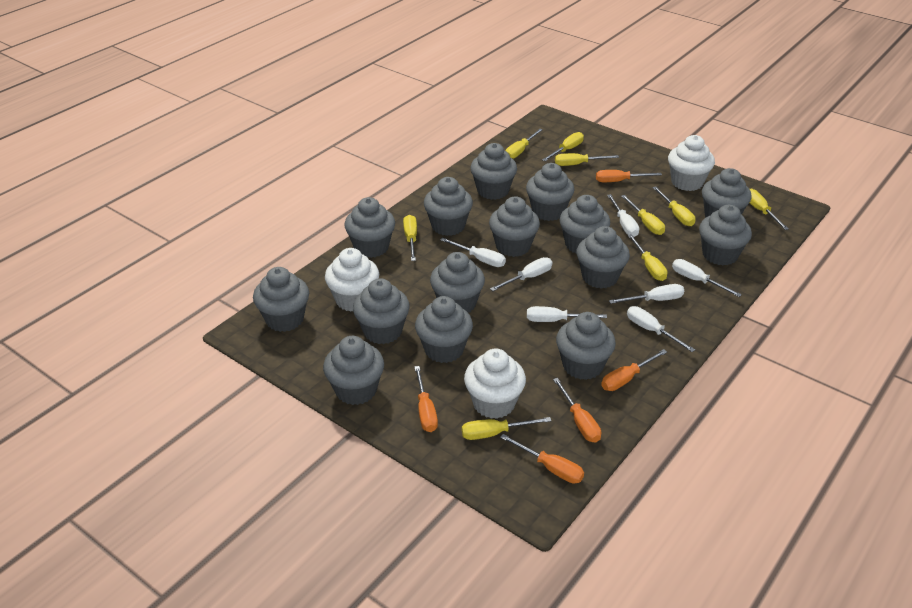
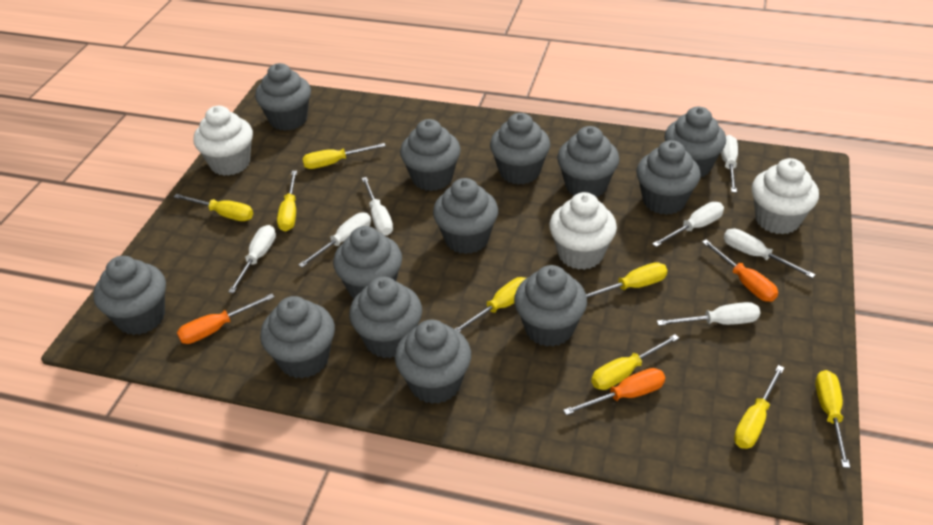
grey cupcake: 15 -> 13
orange screwdriver: 5 -> 3
yellow screwdriver: 9 -> 8

